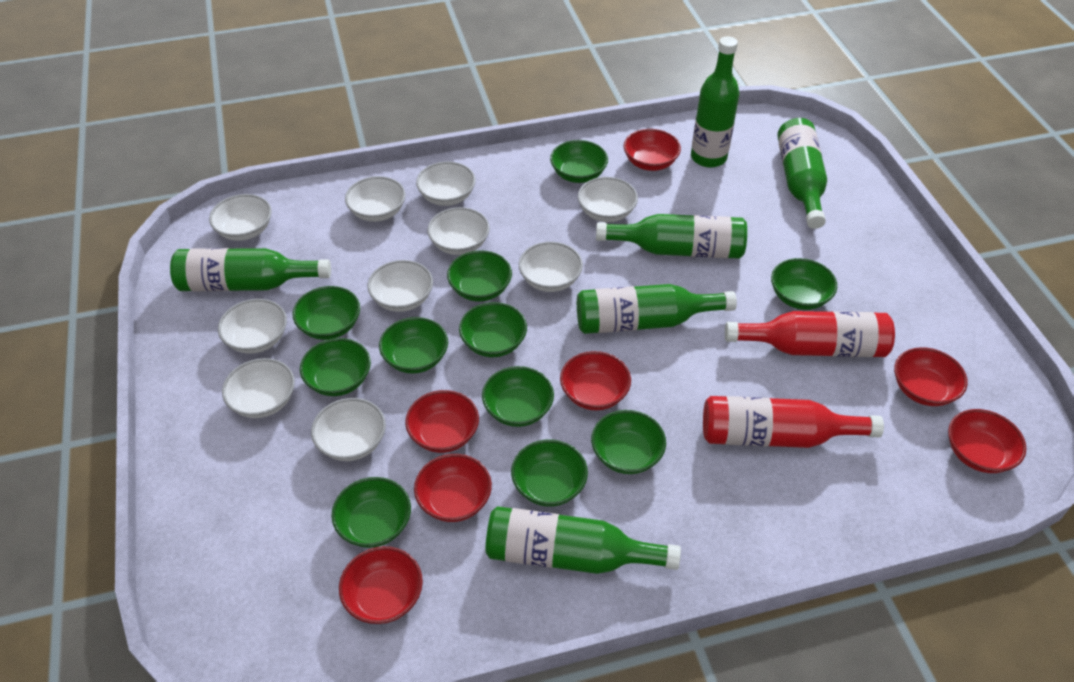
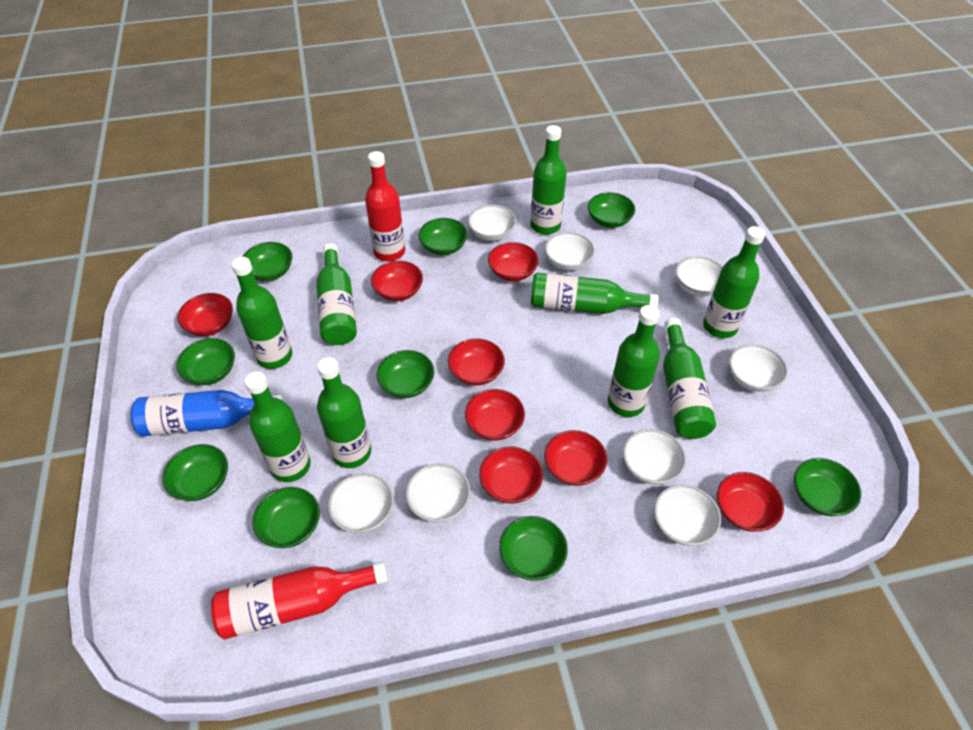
blue bottle: 0 -> 1
green bottle: 6 -> 9
green bowl: 11 -> 9
red bowl: 7 -> 8
white bowl: 10 -> 8

